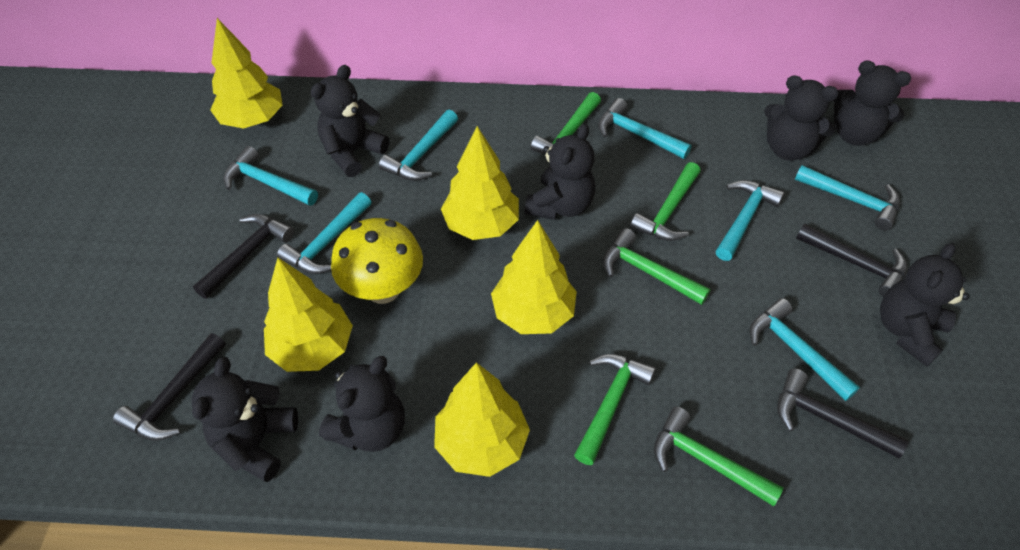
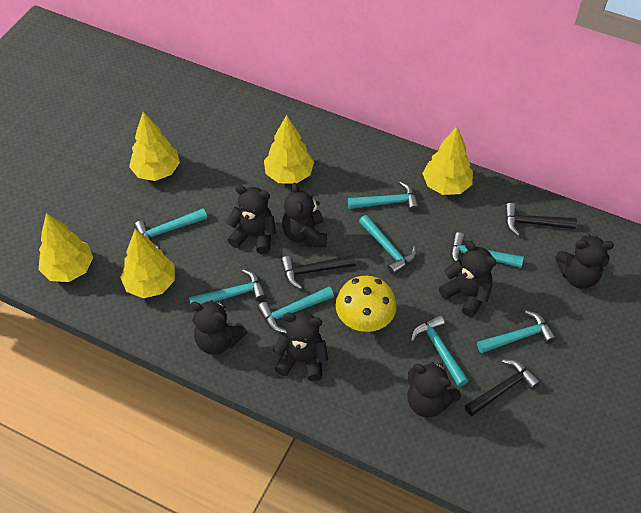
black hammer: 4 -> 3
green hammer: 5 -> 0
turquoise hammer: 7 -> 8

